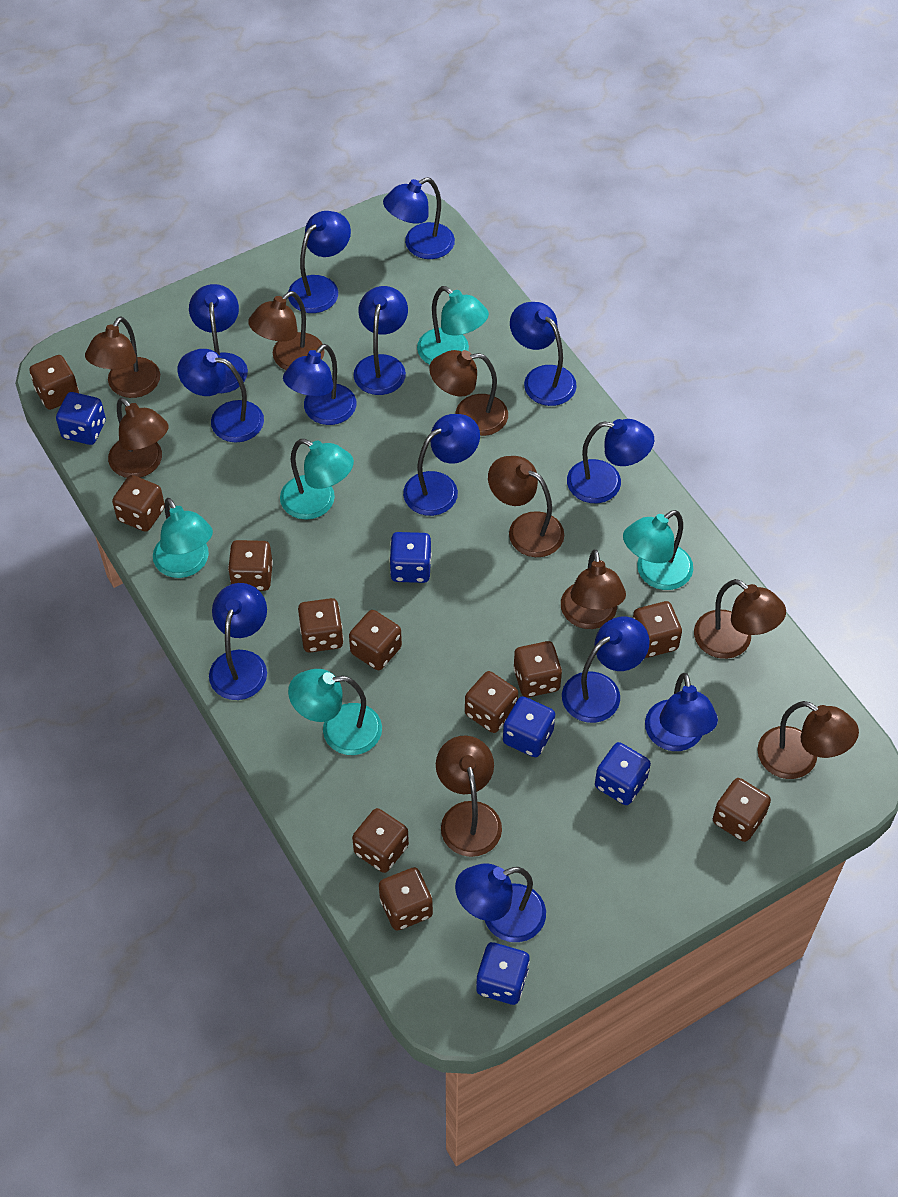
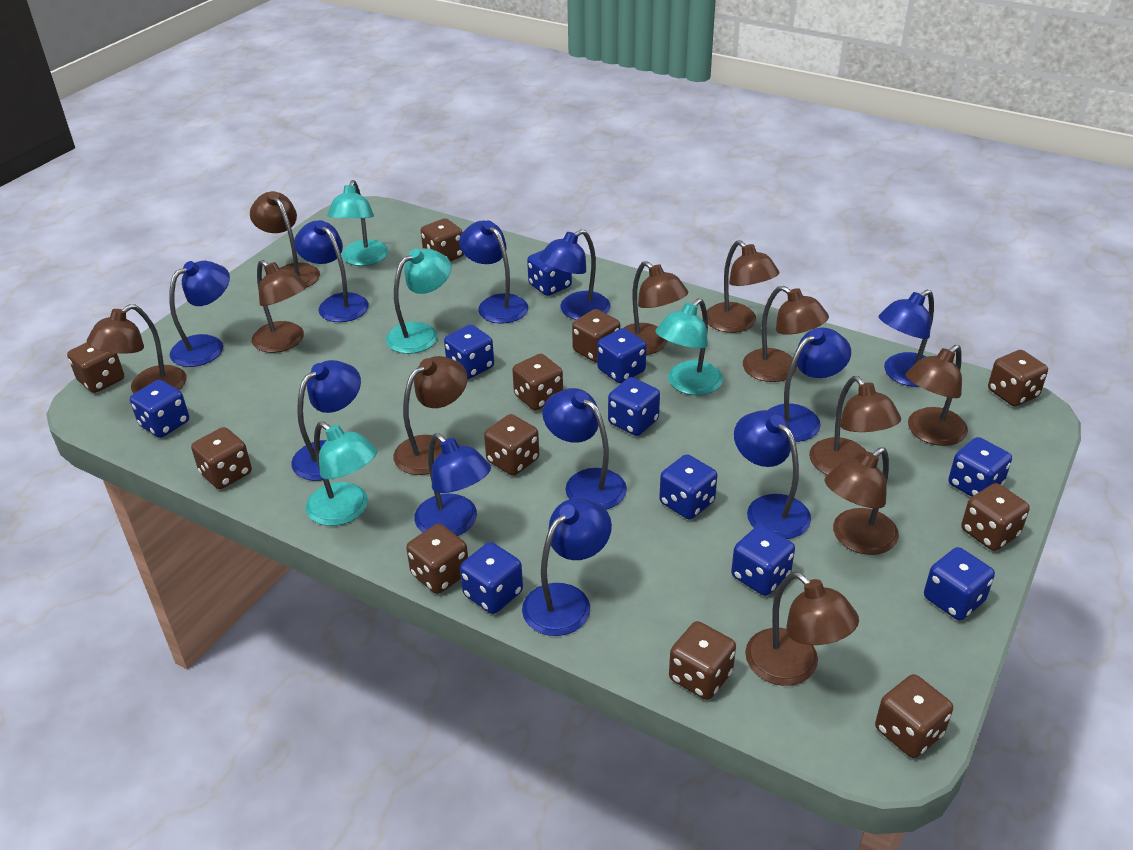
blue dice: 5 -> 10
blue lamp: 13 -> 11
brown lamp: 9 -> 11
turquoise lamp: 5 -> 4

